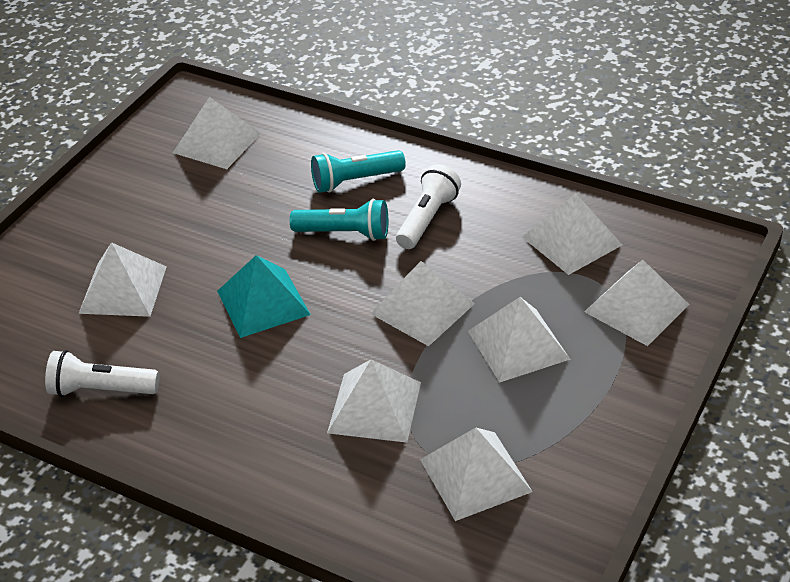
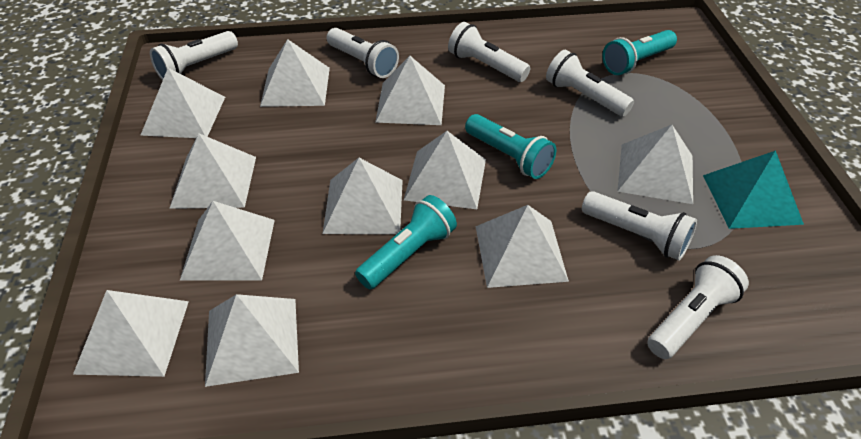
turquoise flashlight: 2 -> 3
white flashlight: 2 -> 6
white pyramid: 8 -> 11

